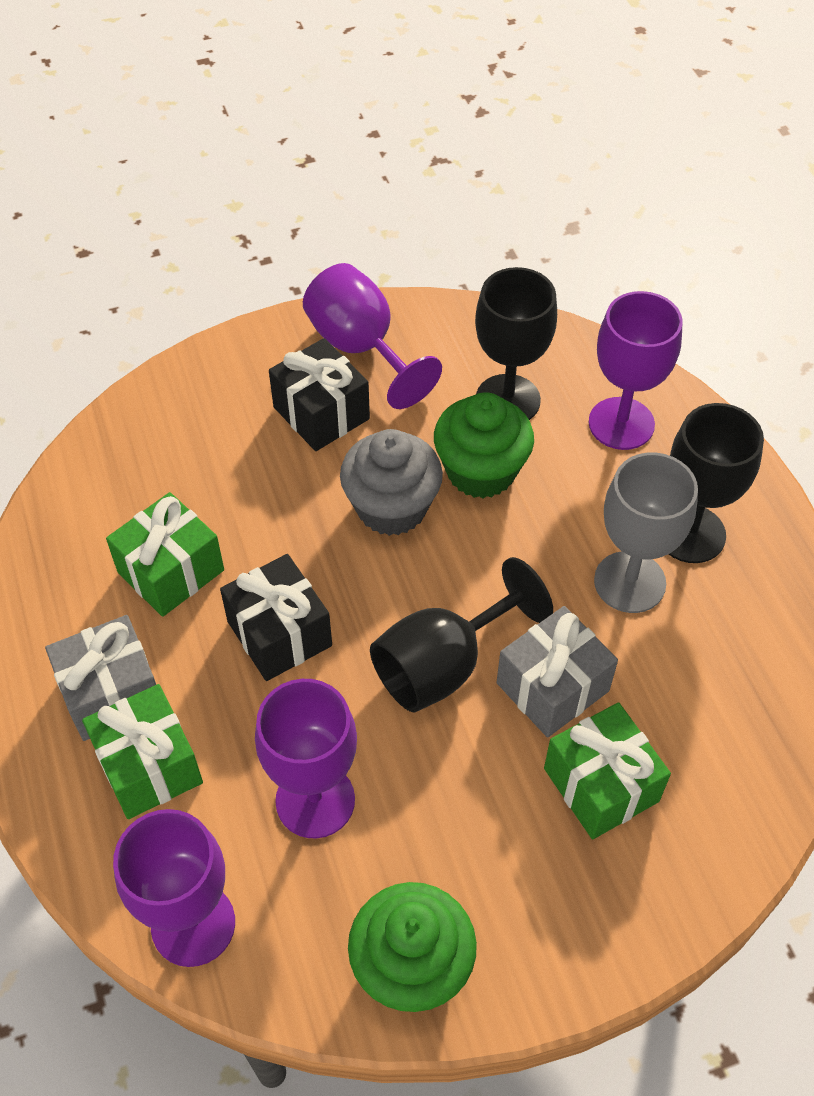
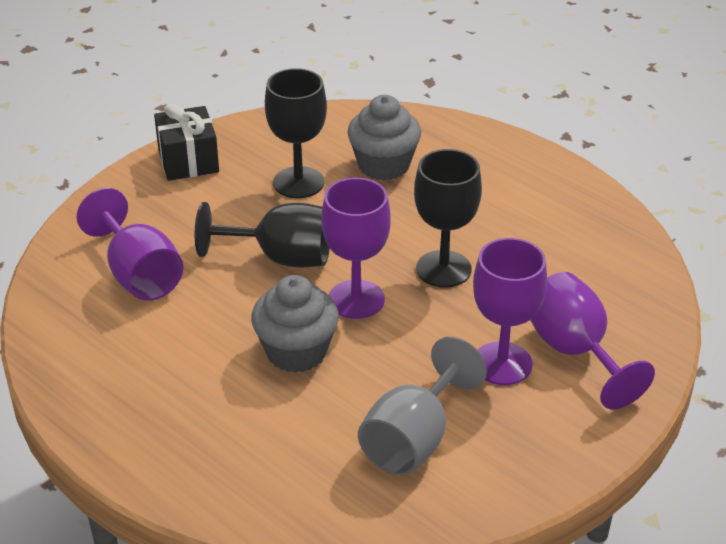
black gift: 2 -> 1
green cupcake: 2 -> 0
green gift: 3 -> 0
grey cupcake: 1 -> 2
grey gift: 2 -> 0

